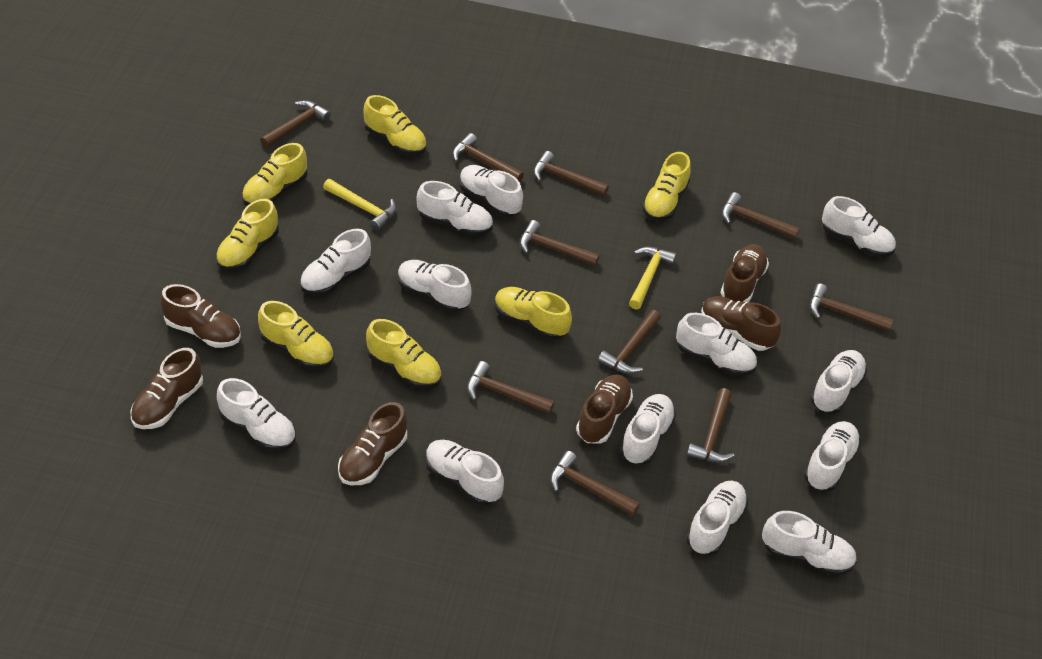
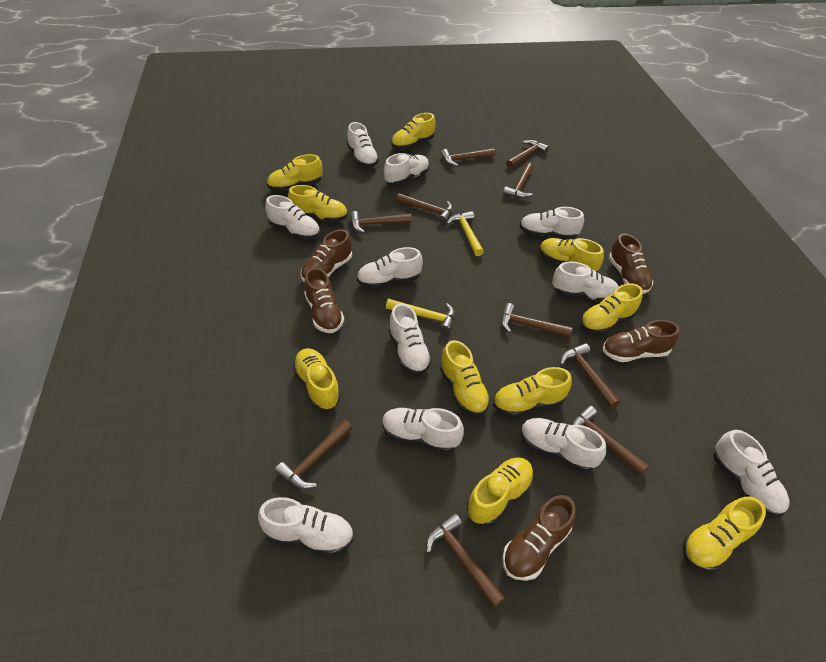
brown shoe: 6 -> 5
white shoe: 13 -> 11
yellow shoe: 7 -> 10

